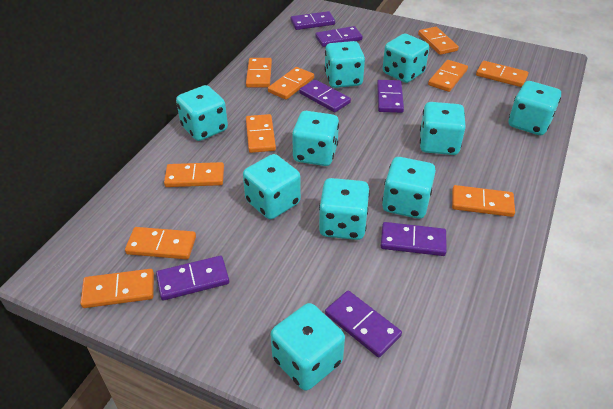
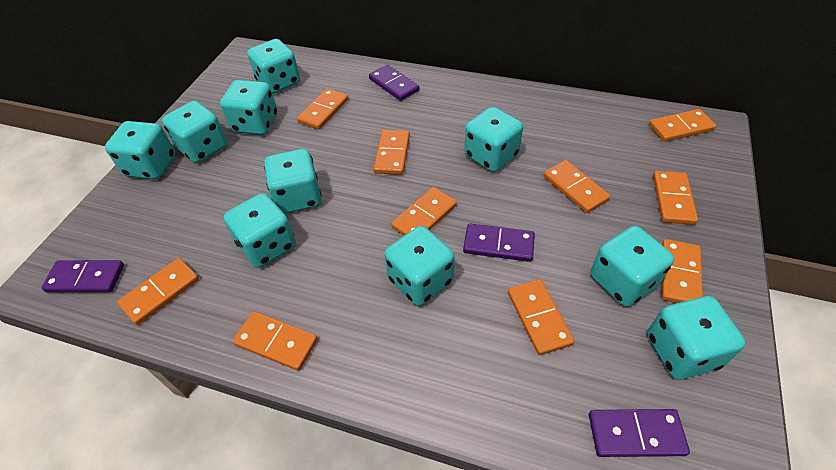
purple domino: 7 -> 4

